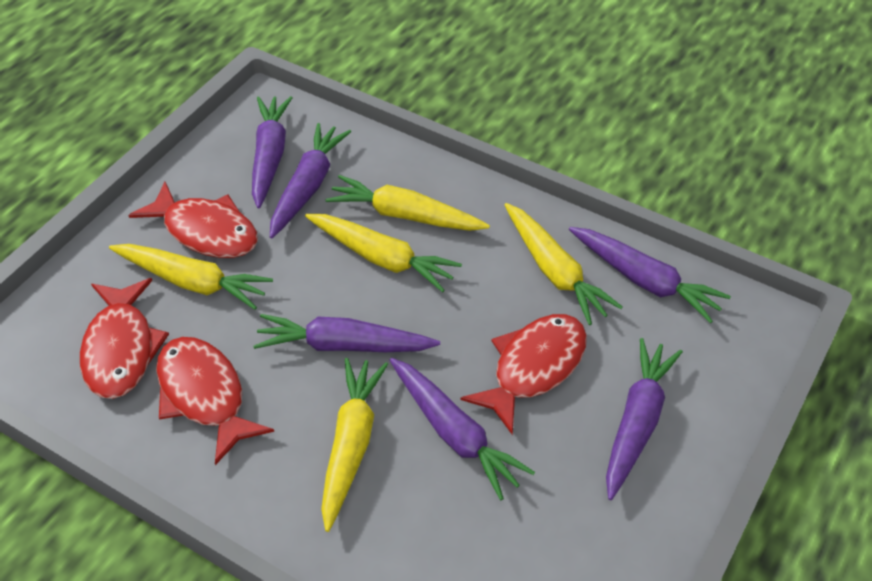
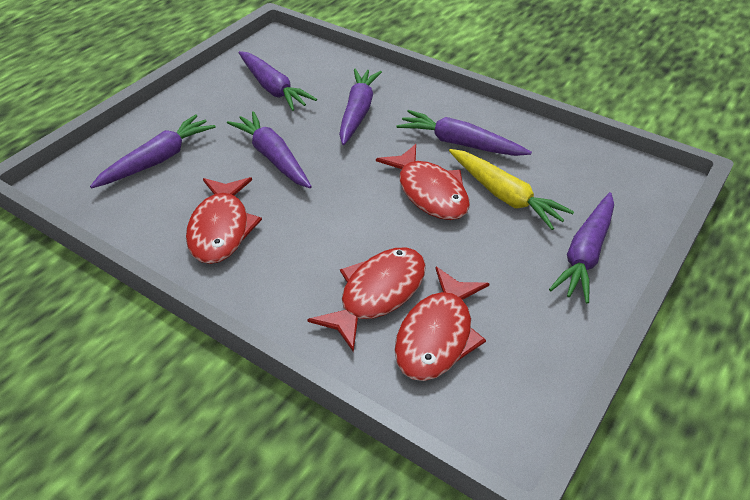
yellow carrot: 5 -> 1

